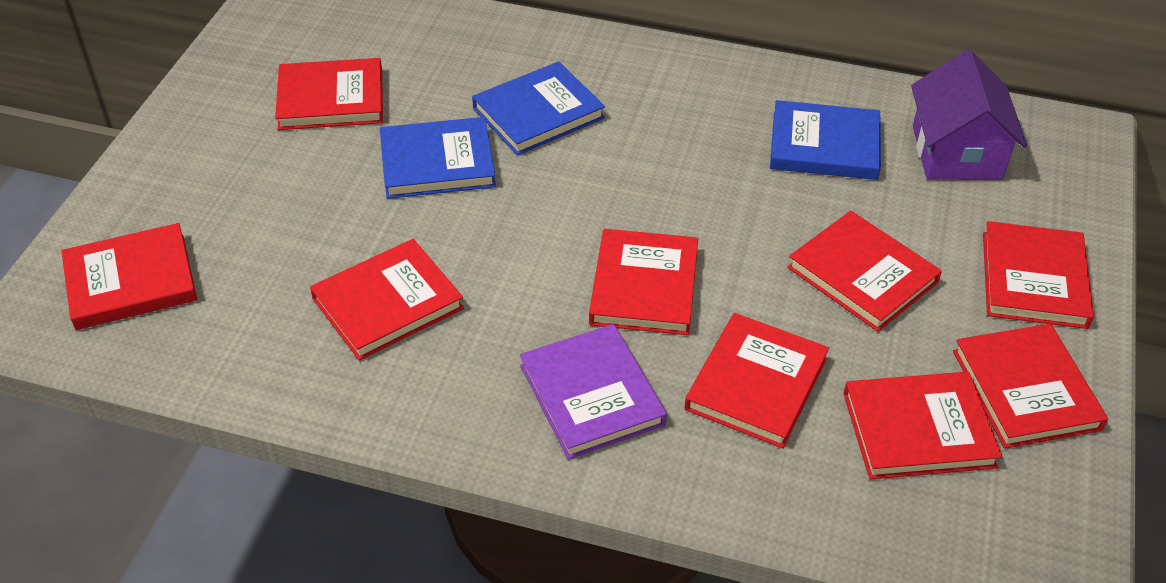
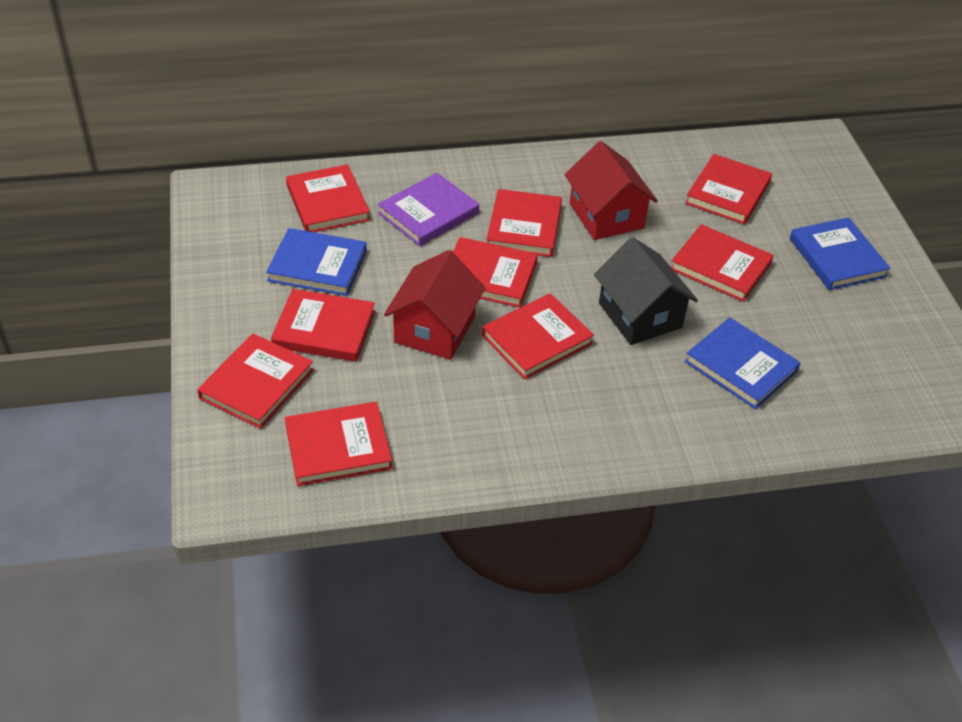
black house: 0 -> 1
purple house: 1 -> 0
red house: 0 -> 2

